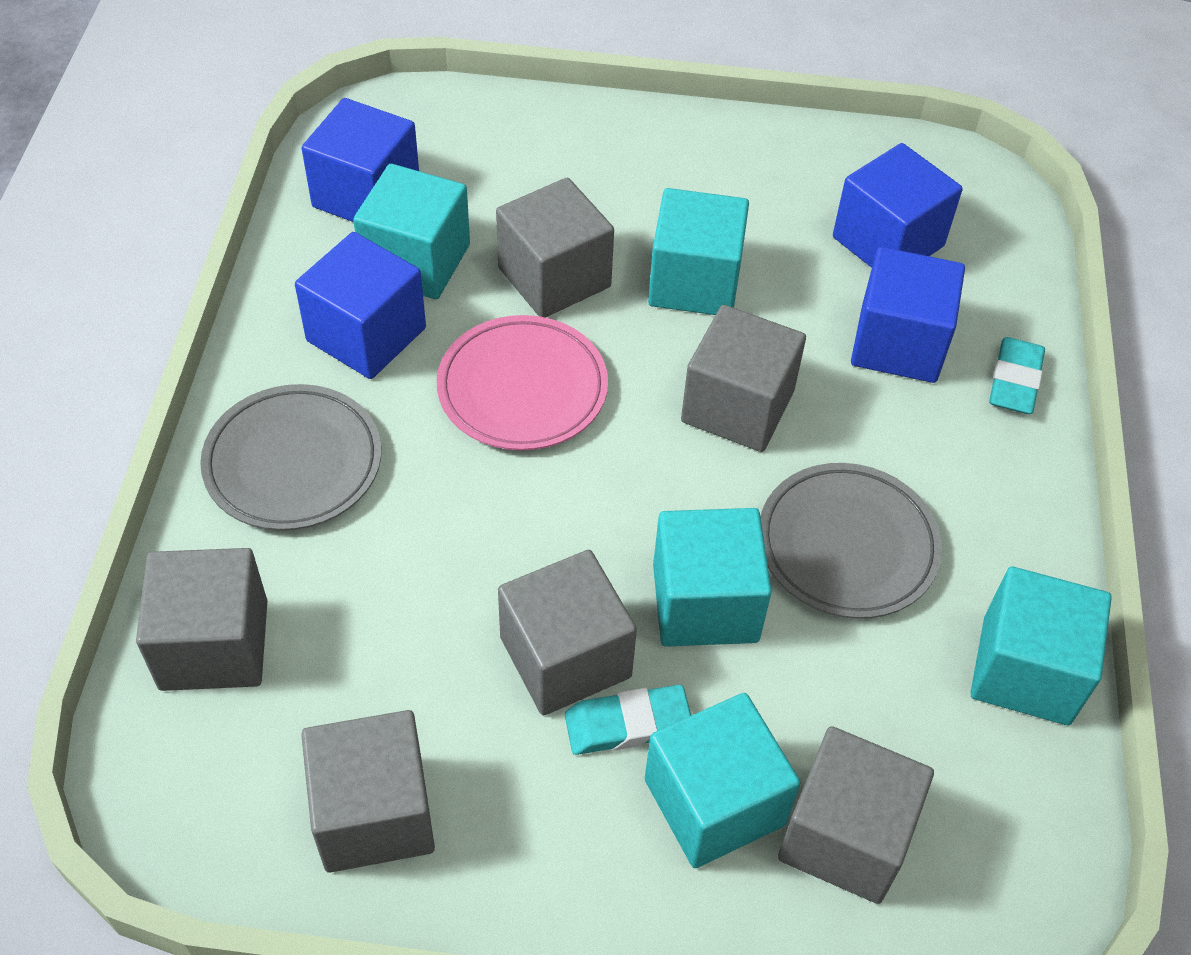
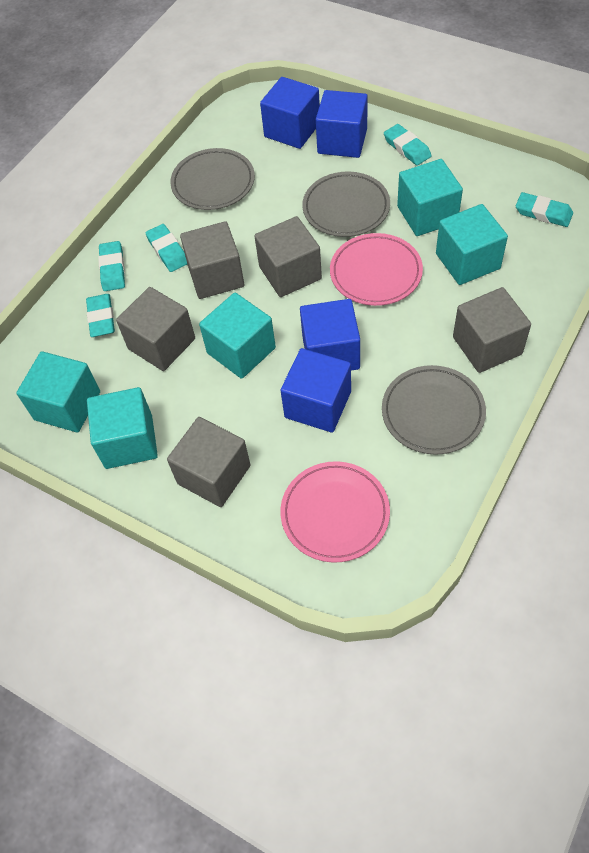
grey cube: 6 -> 5
grey plate: 2 -> 3
pink plate: 1 -> 2
turquoise eraser: 2 -> 5

